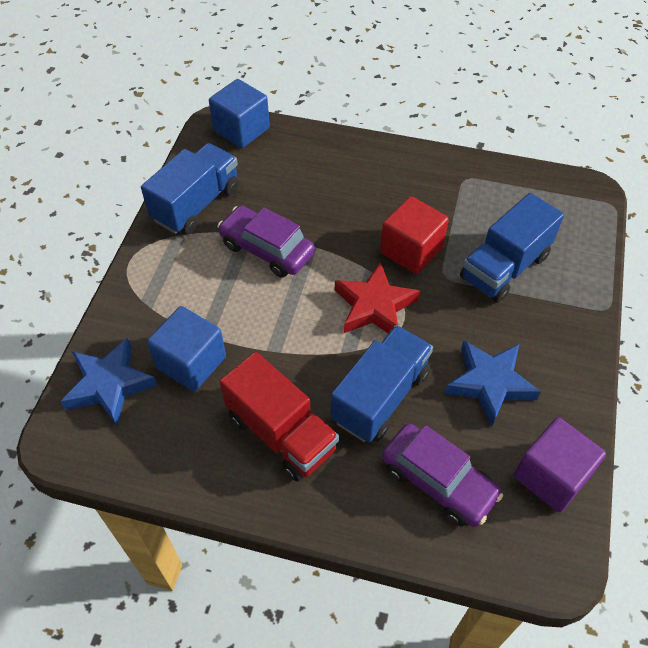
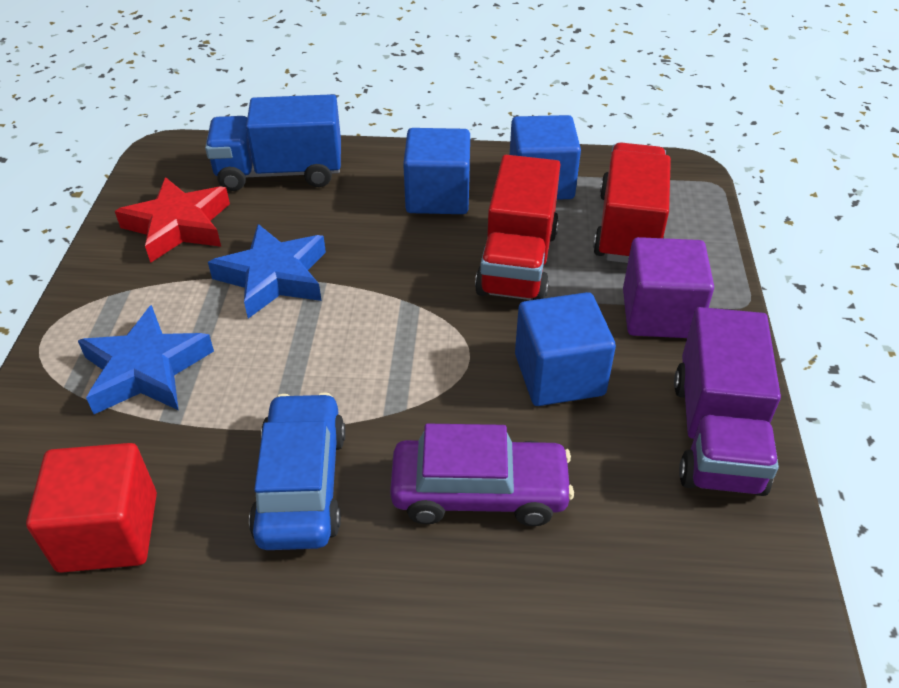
blue car: 0 -> 1
blue cube: 2 -> 3
blue truck: 3 -> 1
purple car: 2 -> 1
purple truck: 0 -> 1
red truck: 1 -> 2

